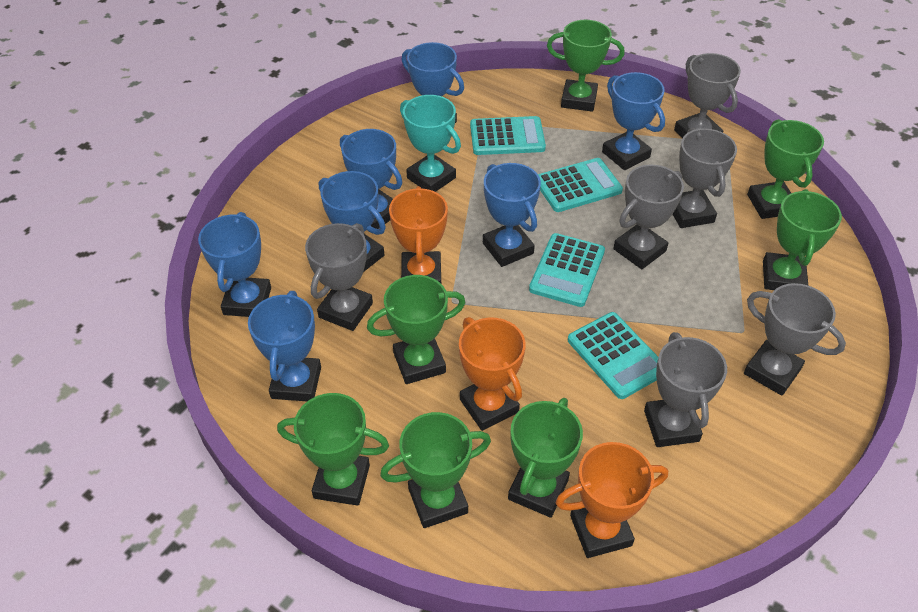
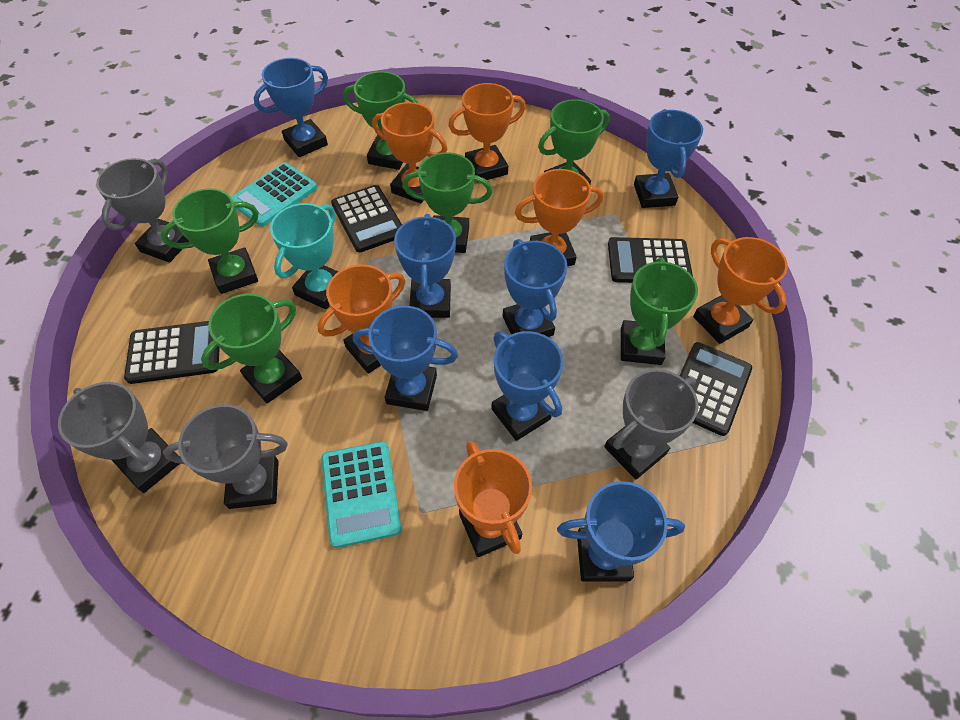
black calculator: 0 -> 4
green trophy: 7 -> 6
grey trophy: 6 -> 4
orange trophy: 3 -> 6
turquoise calculator: 4 -> 2

